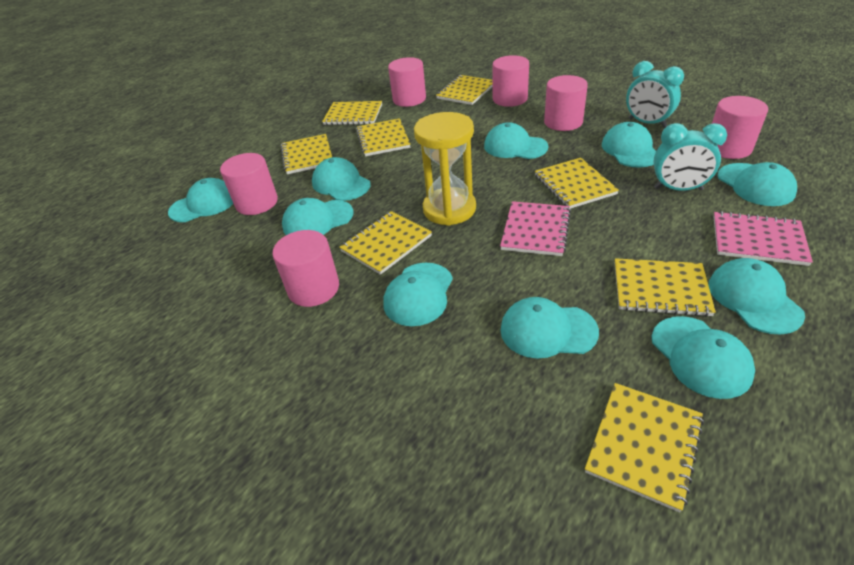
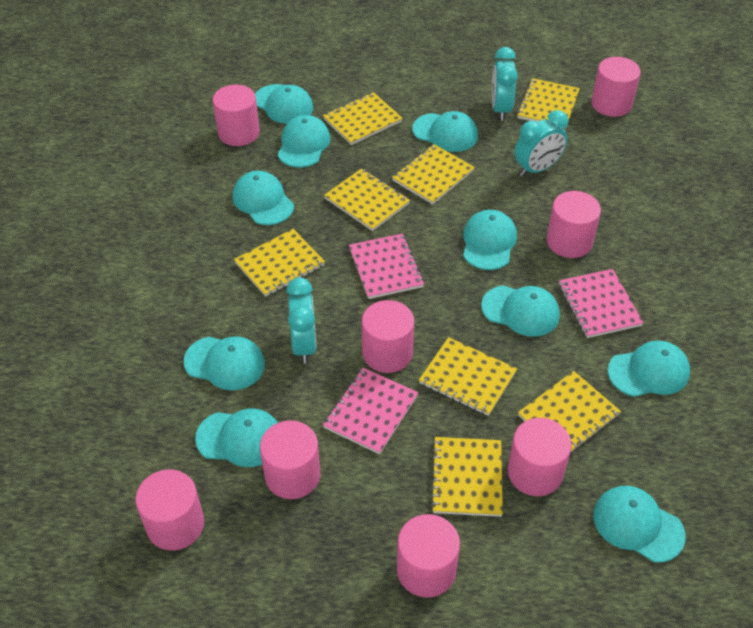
pink cylinder: 6 -> 8
pink notebook: 2 -> 3
turquoise clock: 2 -> 3
yellow hourglass: 1 -> 0

